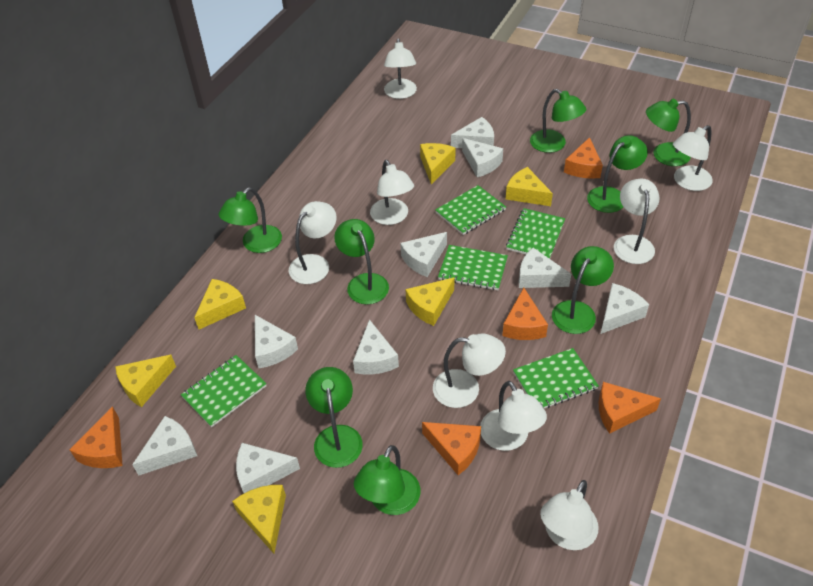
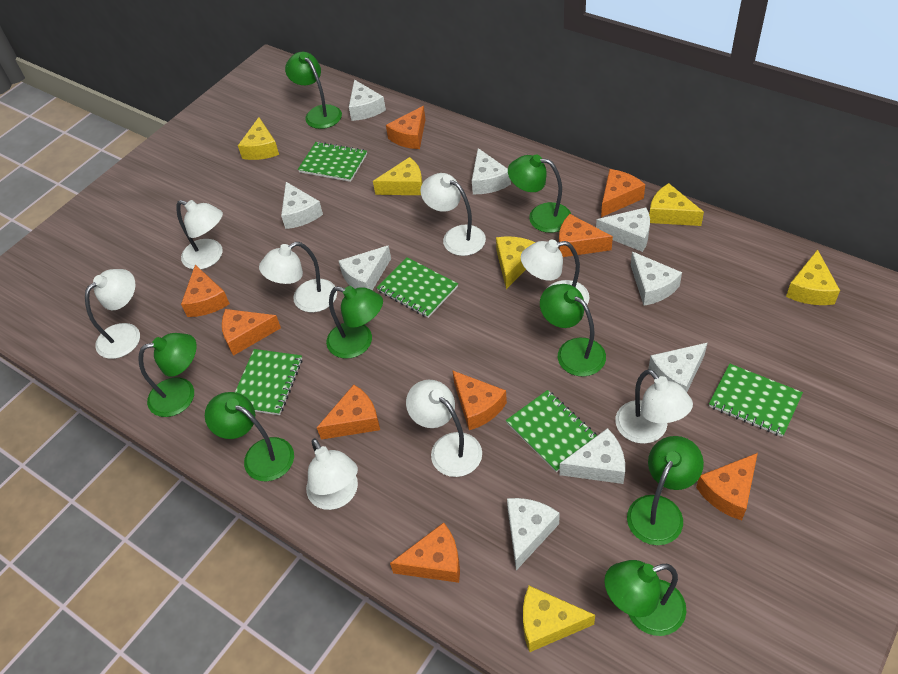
orange cheese: 5 -> 9

